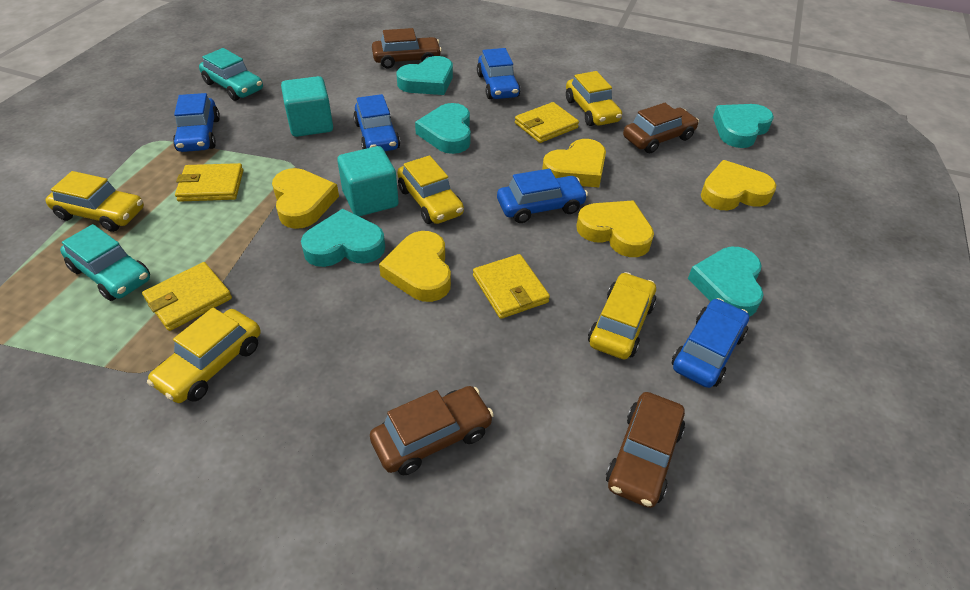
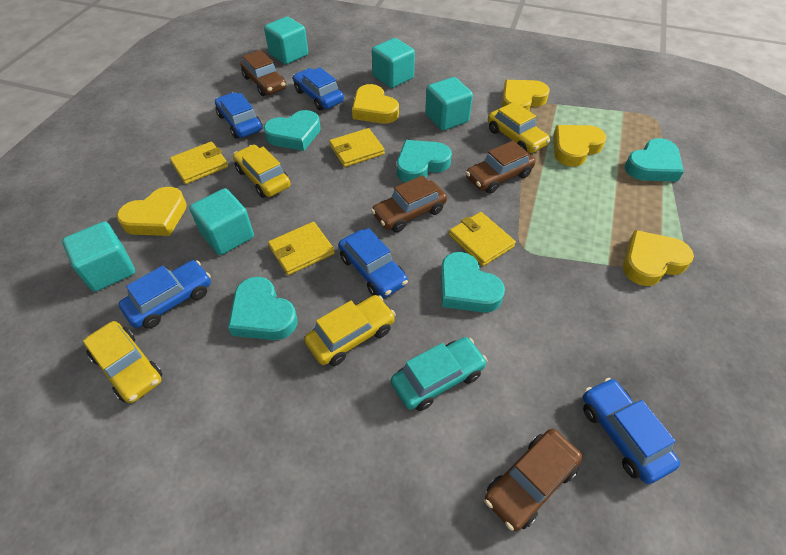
turquoise car: 2 -> 1
turquoise cube: 2 -> 5
yellow car: 5 -> 4

